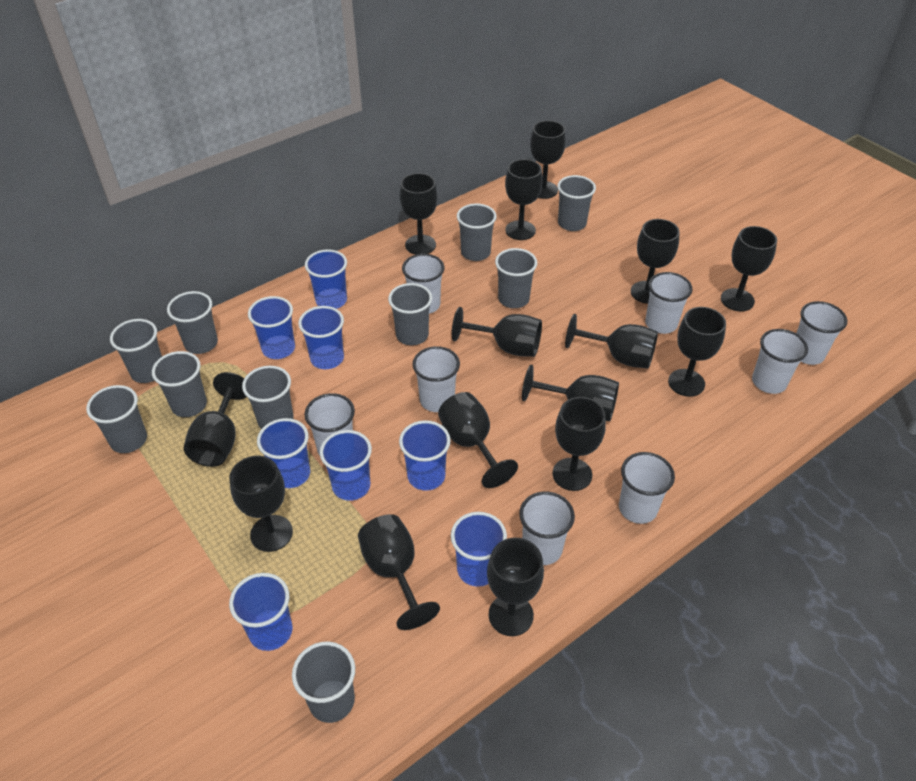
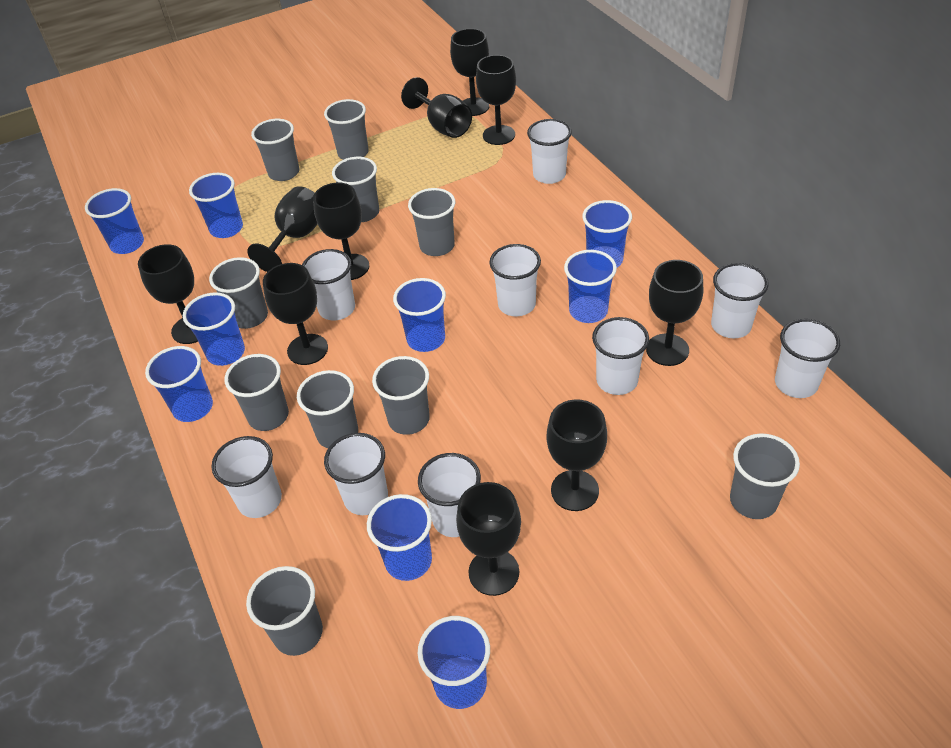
black goblet: 15 -> 10
blue cup: 8 -> 9
white cup: 8 -> 9

